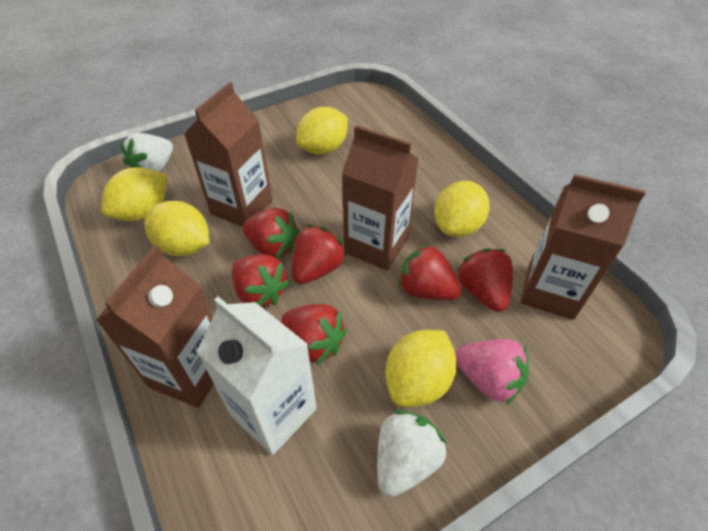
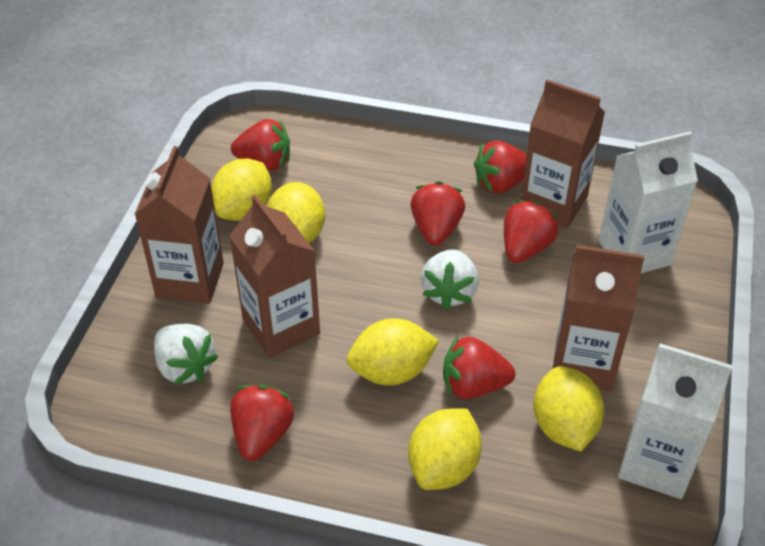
pink strawberry: 1 -> 0
white carton: 1 -> 2

